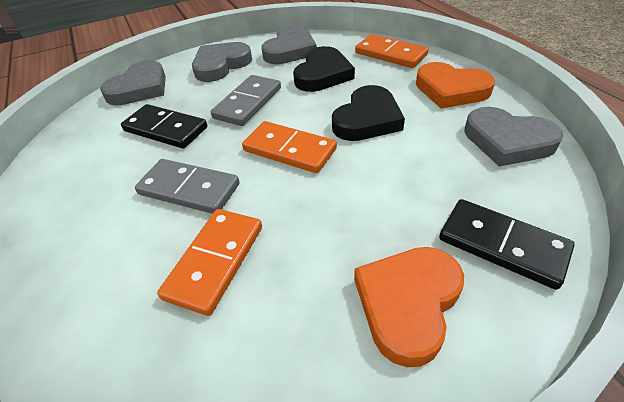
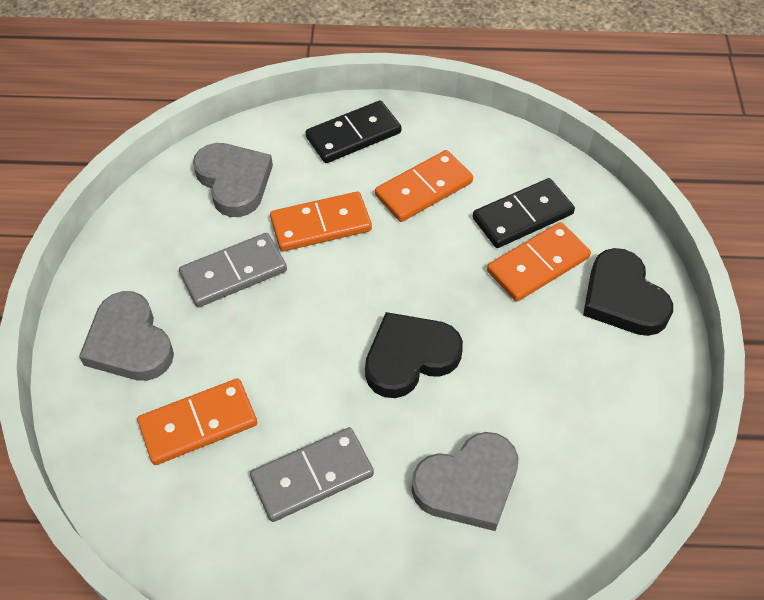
grey heart: 4 -> 3
orange domino: 3 -> 4
orange heart: 2 -> 0

